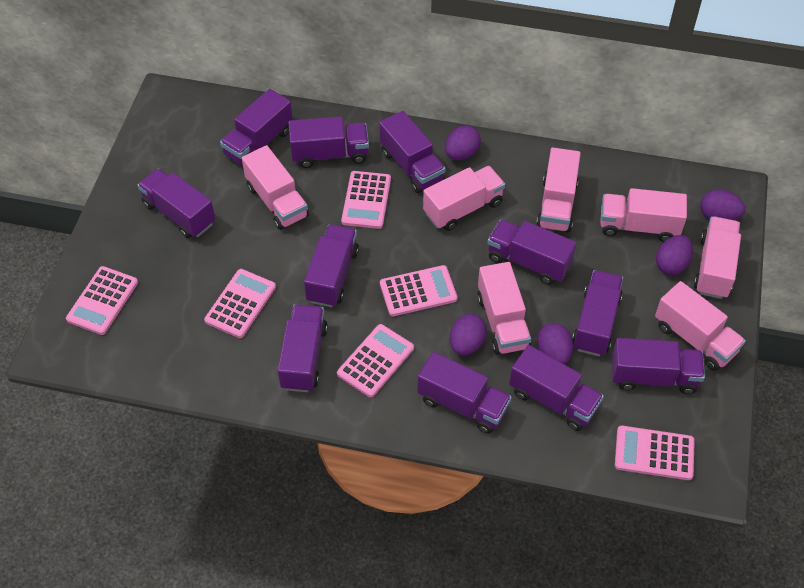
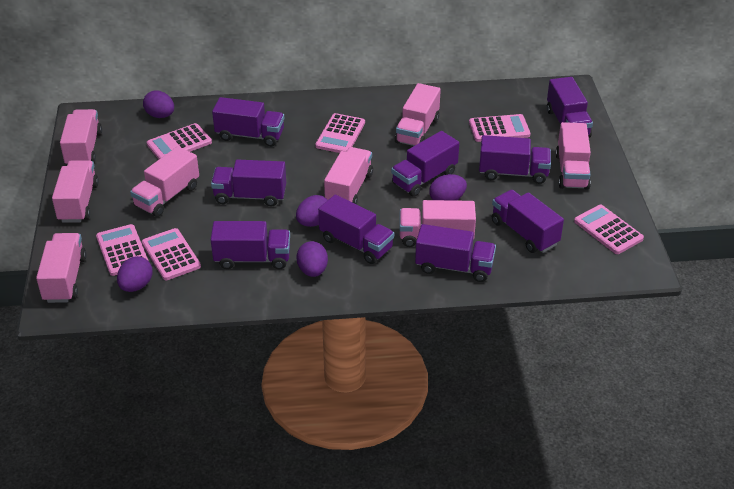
pink truck: 7 -> 8
purple truck: 11 -> 9

